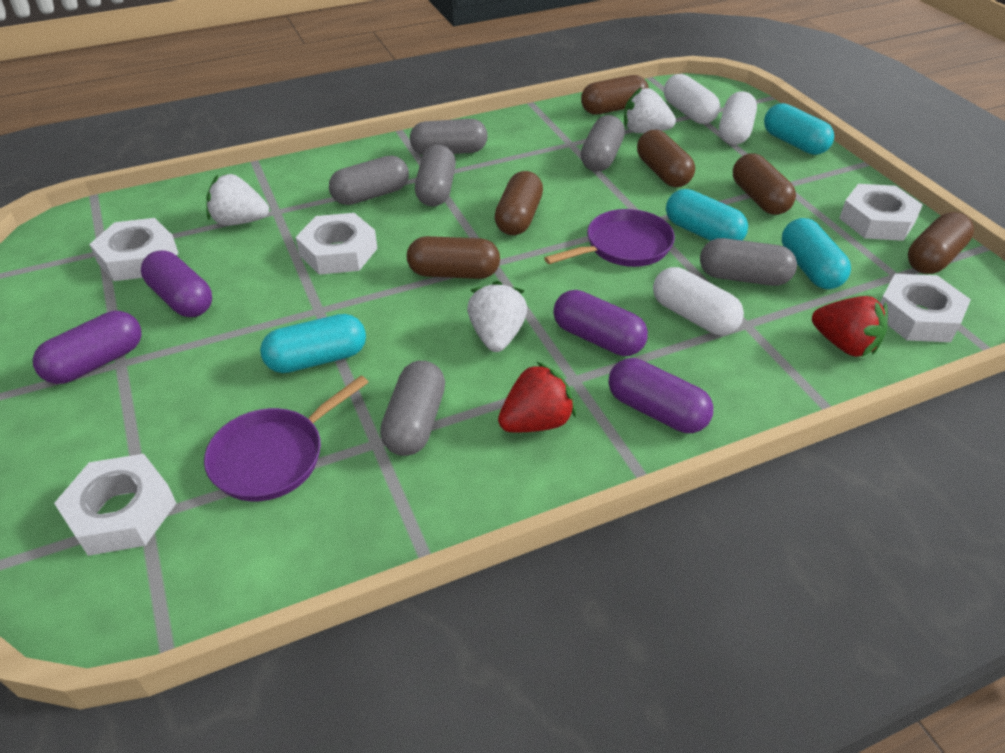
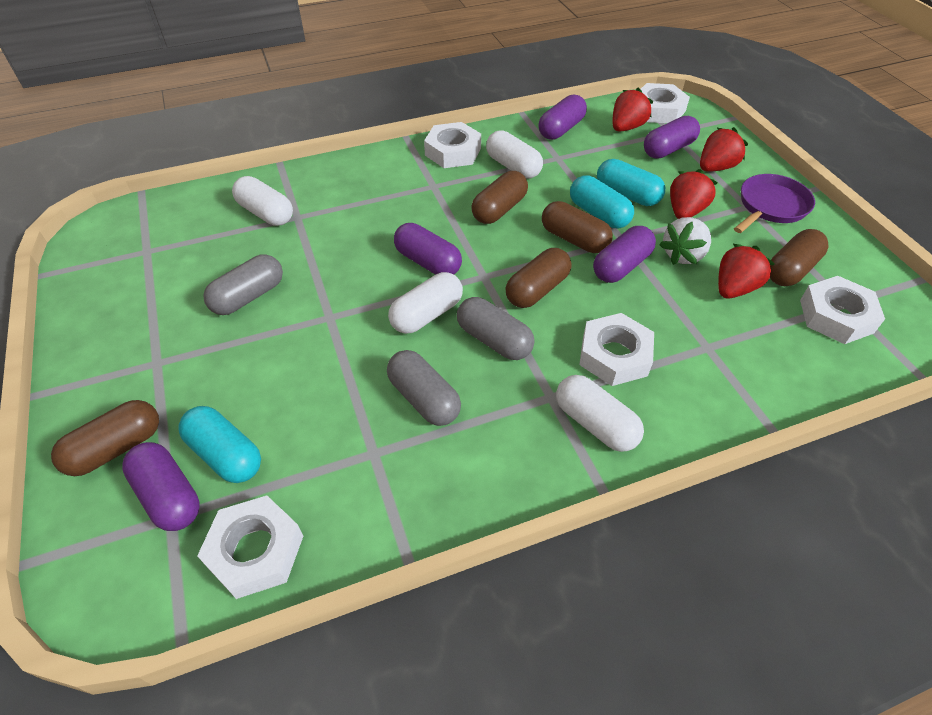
brown capsule: 6 -> 5
grey capsule: 6 -> 3
purple capsule: 4 -> 5
purple pan: 2 -> 1
red strawberry: 2 -> 4
turquoise capsule: 4 -> 3
white capsule: 3 -> 4
white strawberry: 3 -> 1

